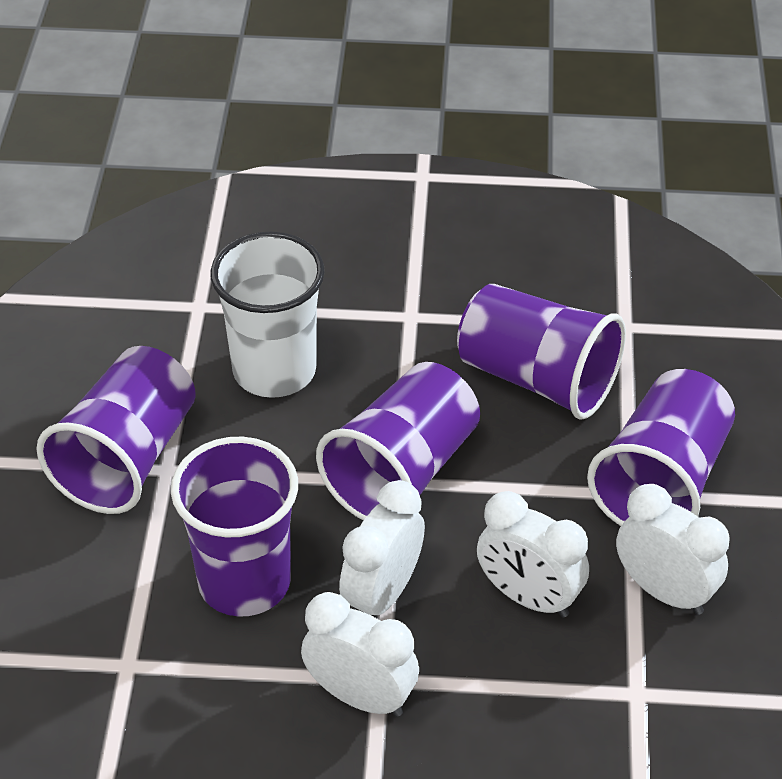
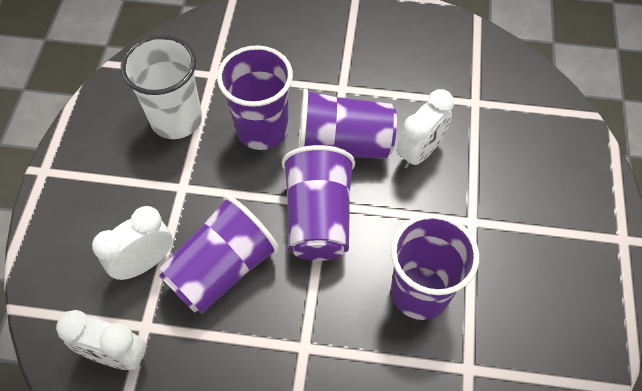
white clock: 4 -> 3

